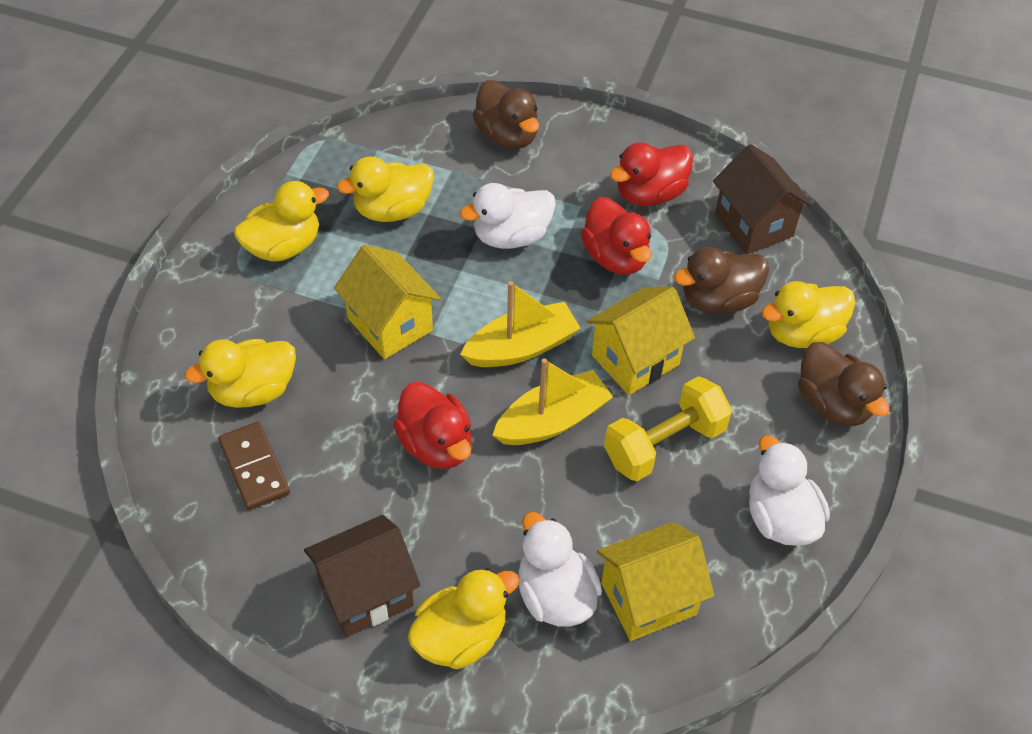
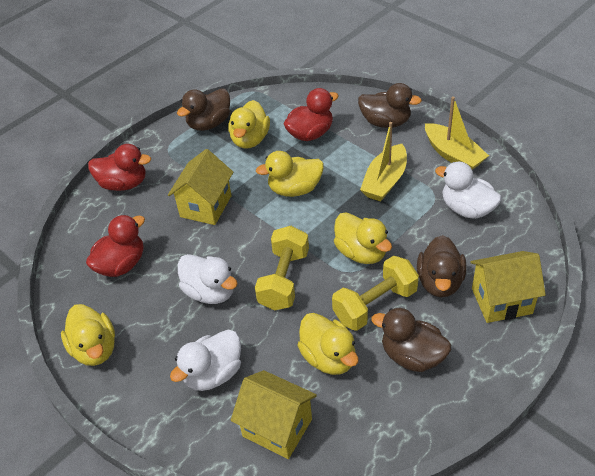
brown domino: 1 -> 0
brown duck: 3 -> 4
brown house: 2 -> 0
yellow dumbbell: 1 -> 2

